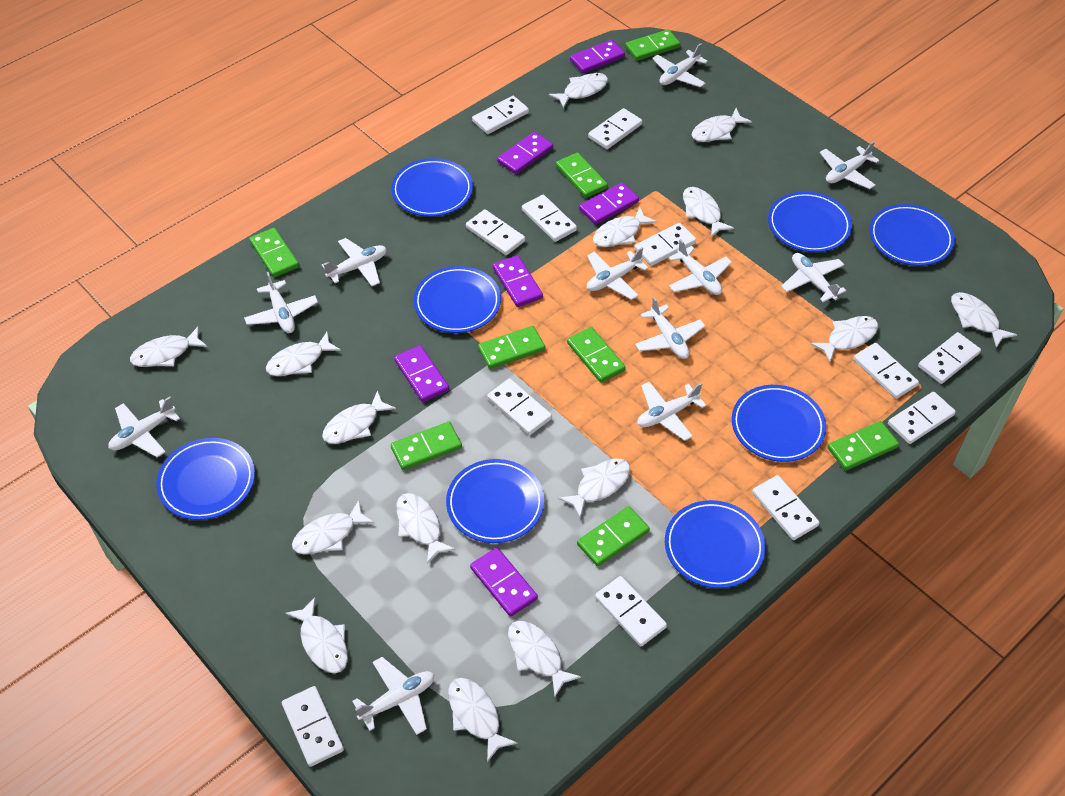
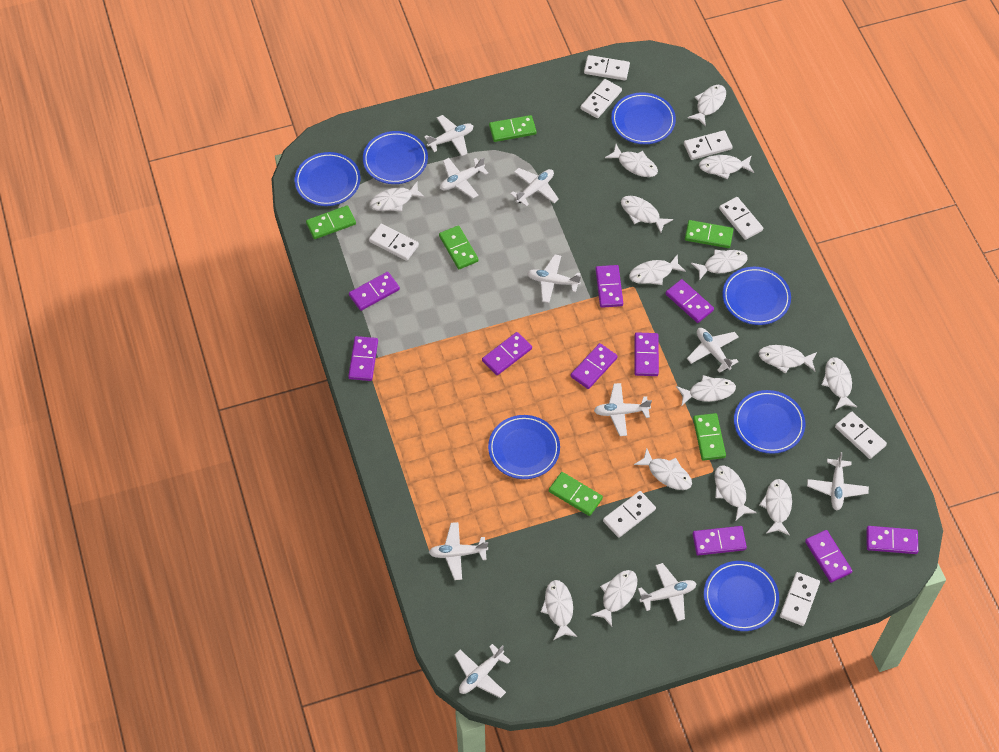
blue plate: 8 -> 7
green domino: 8 -> 6
purple domino: 6 -> 10
white domino: 12 -> 8
white plane: 11 -> 10

